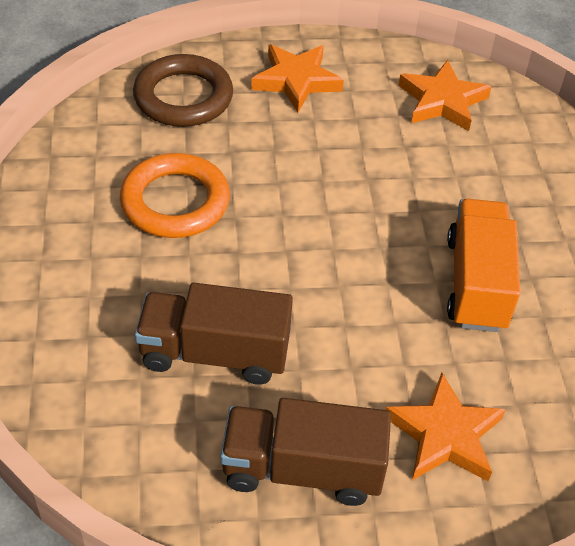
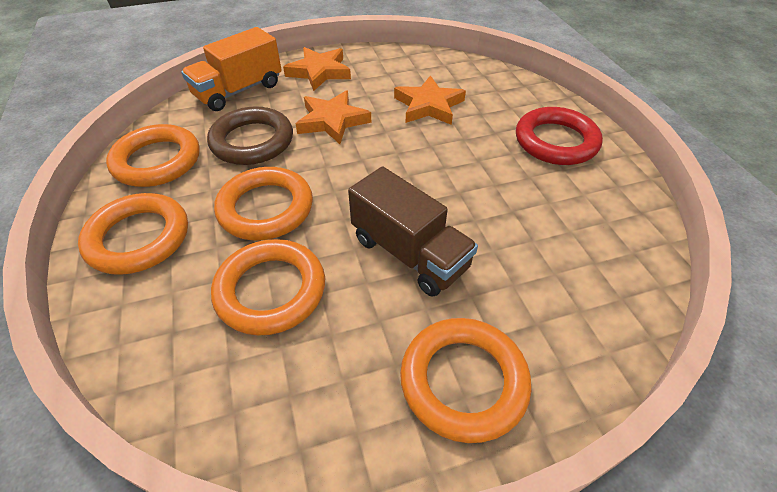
brown truck: 2 -> 1
orange ring: 1 -> 5
red ring: 0 -> 1

